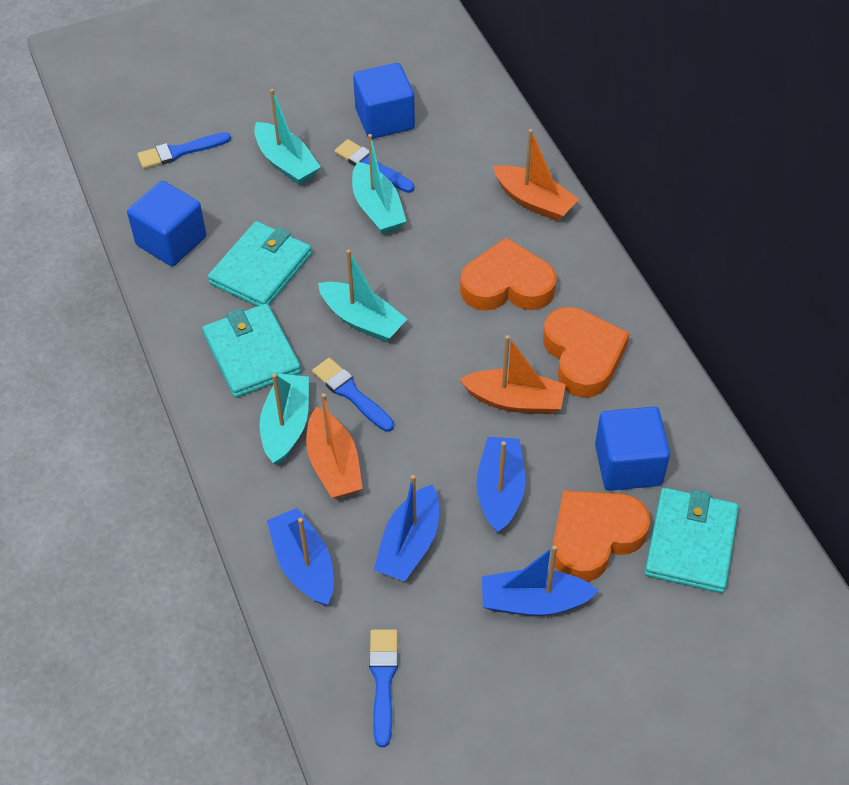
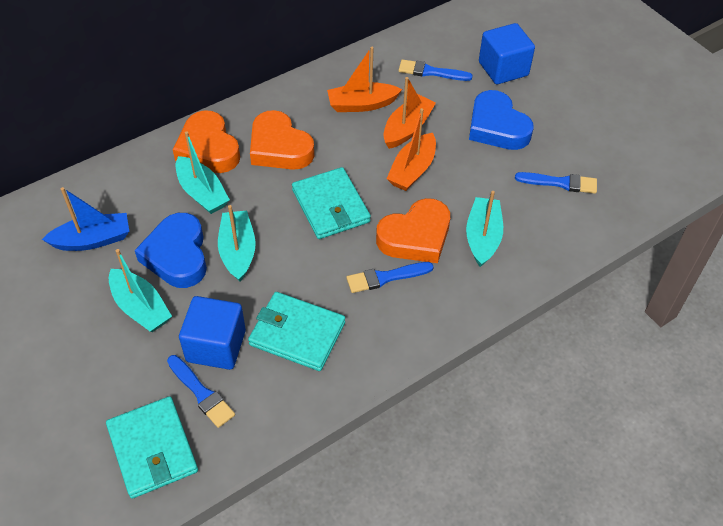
blue boat: 4 -> 1
blue cube: 3 -> 2
blue heart: 0 -> 2

